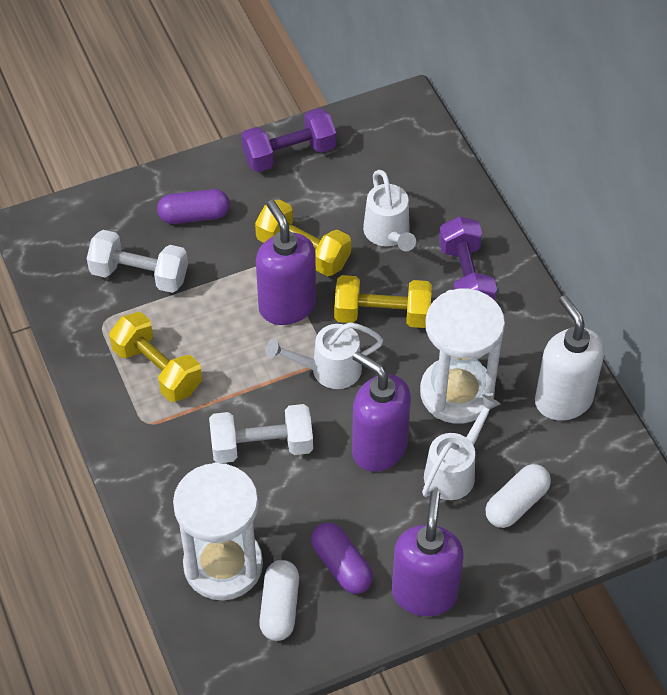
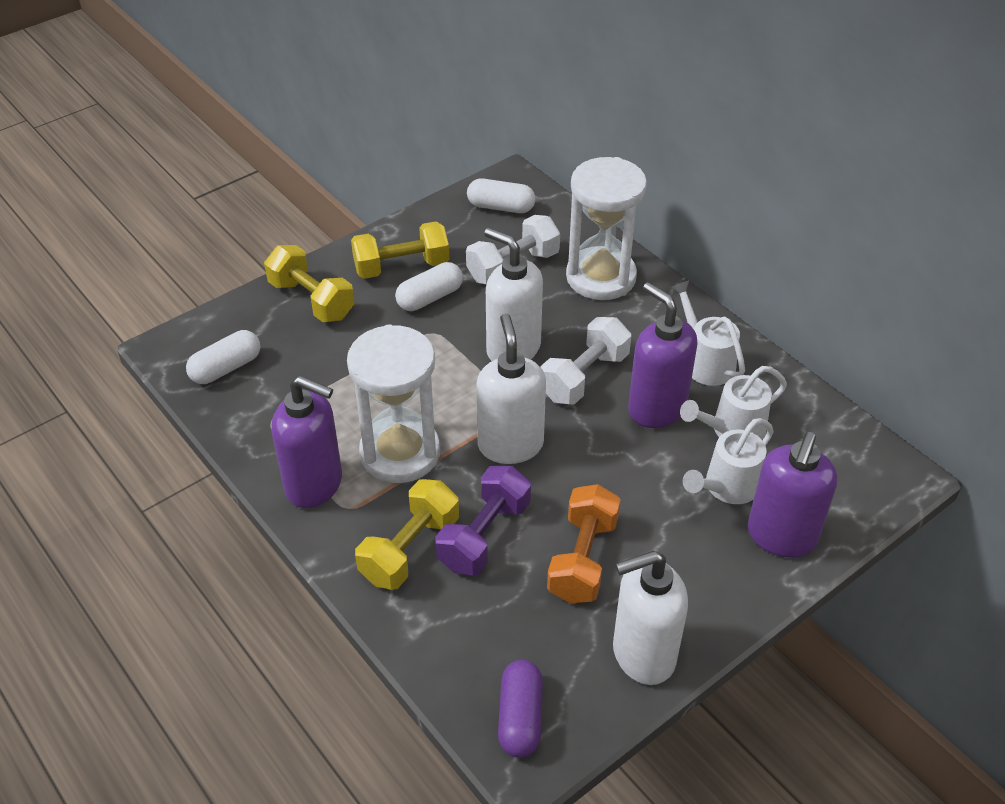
orange dumbbell: 0 -> 1
purple capsule: 2 -> 1
purple dumbbell: 2 -> 1
white capsule: 2 -> 3
white soap dispenser: 1 -> 3

